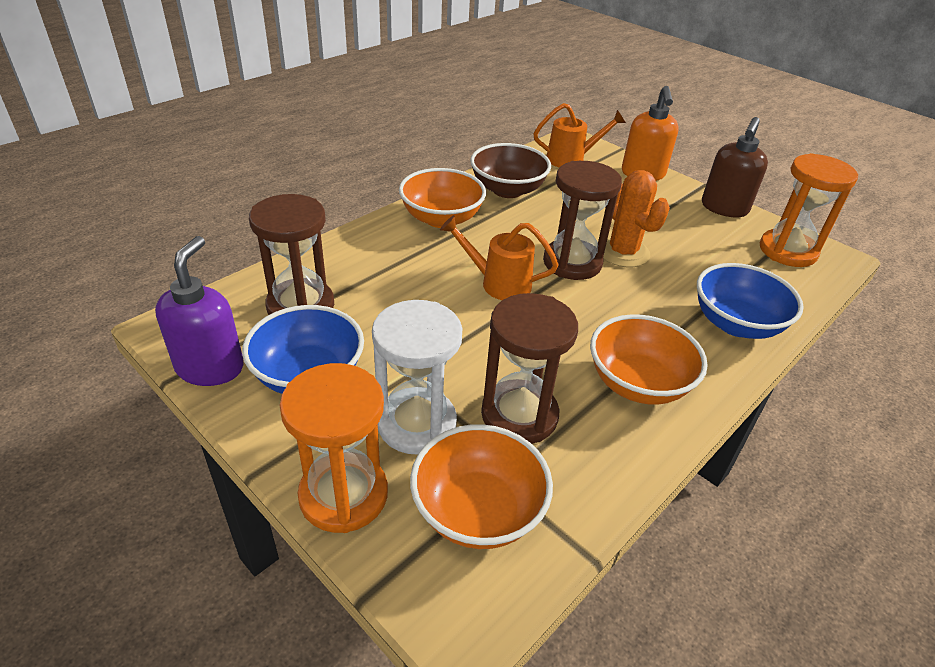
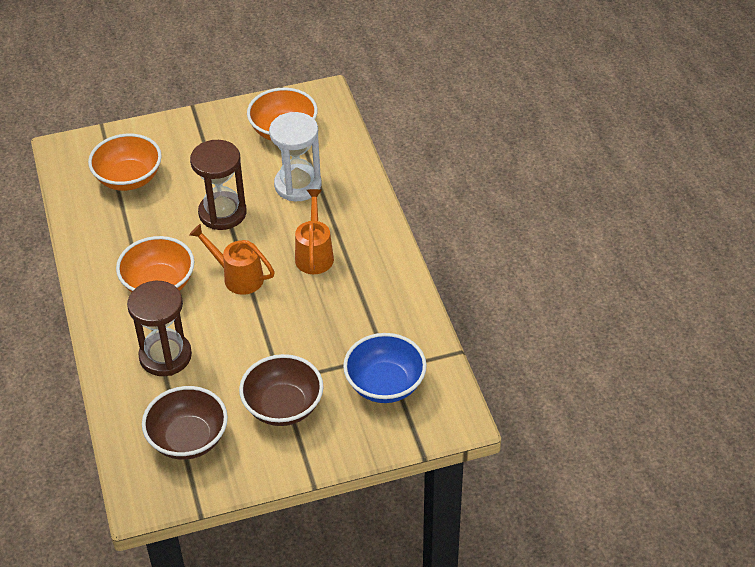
blue bowl: 2 -> 1
brown bowl: 1 -> 2
brown hourglass: 3 -> 2
brown soap dispenser: 1 -> 0
orange cactus: 1 -> 0
orange hourglass: 2 -> 0
orange soap dispenser: 1 -> 0
purple soap dispenser: 1 -> 0

